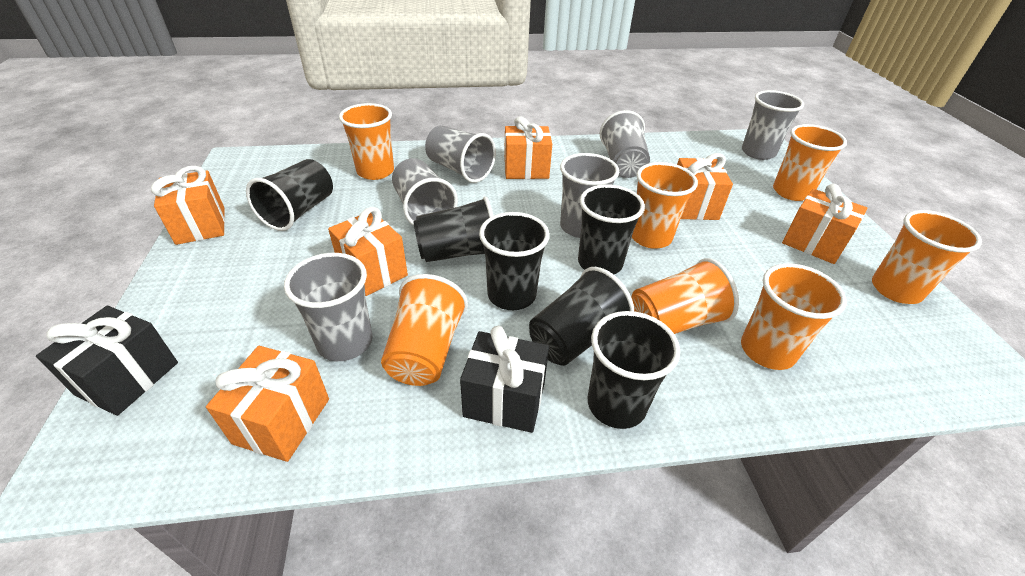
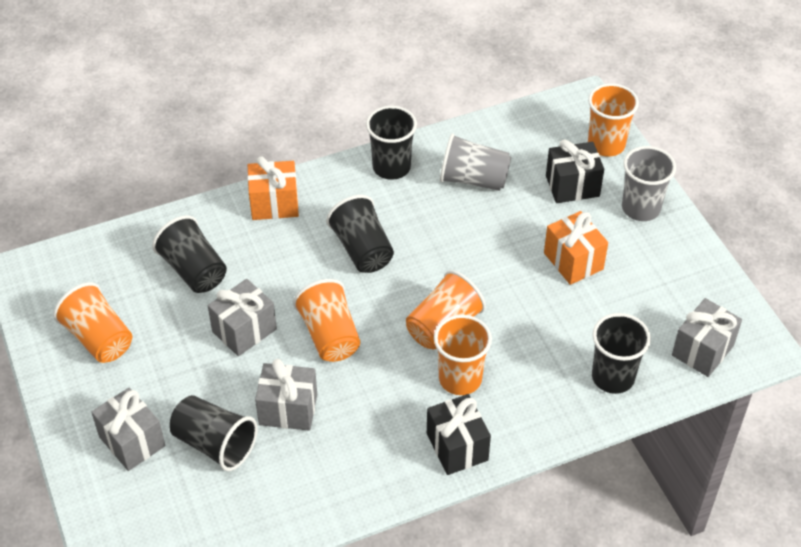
black cup: 6 -> 5
grey cup: 6 -> 2
grey gift: 0 -> 4
orange cup: 7 -> 5
orange gift: 6 -> 2

